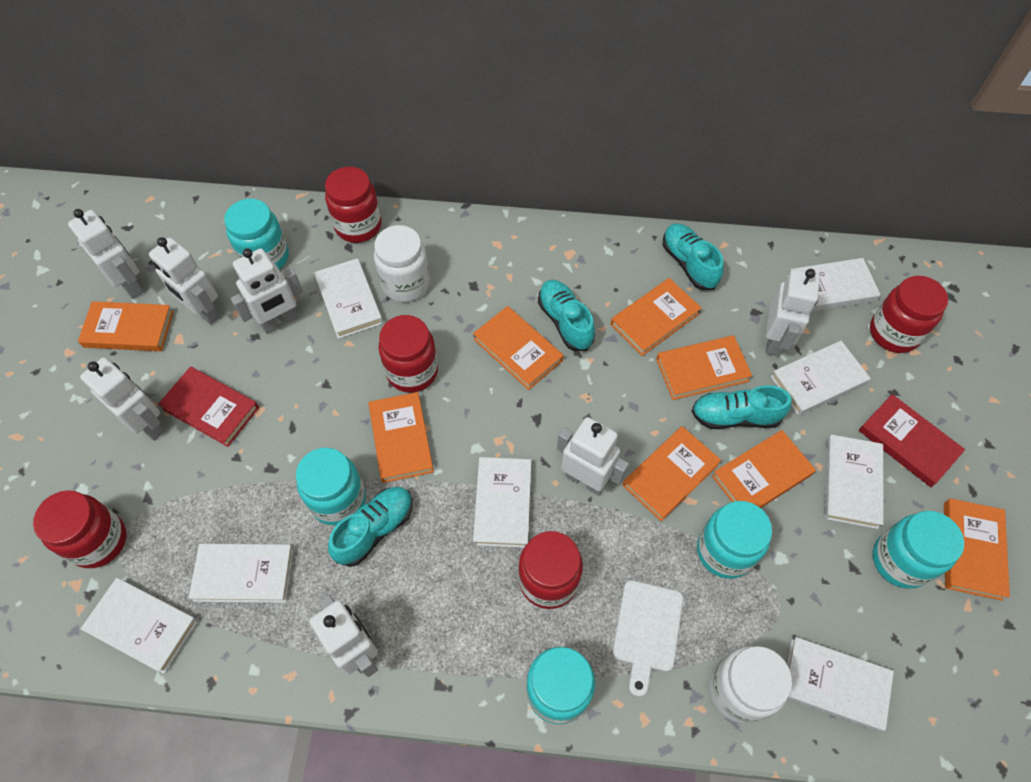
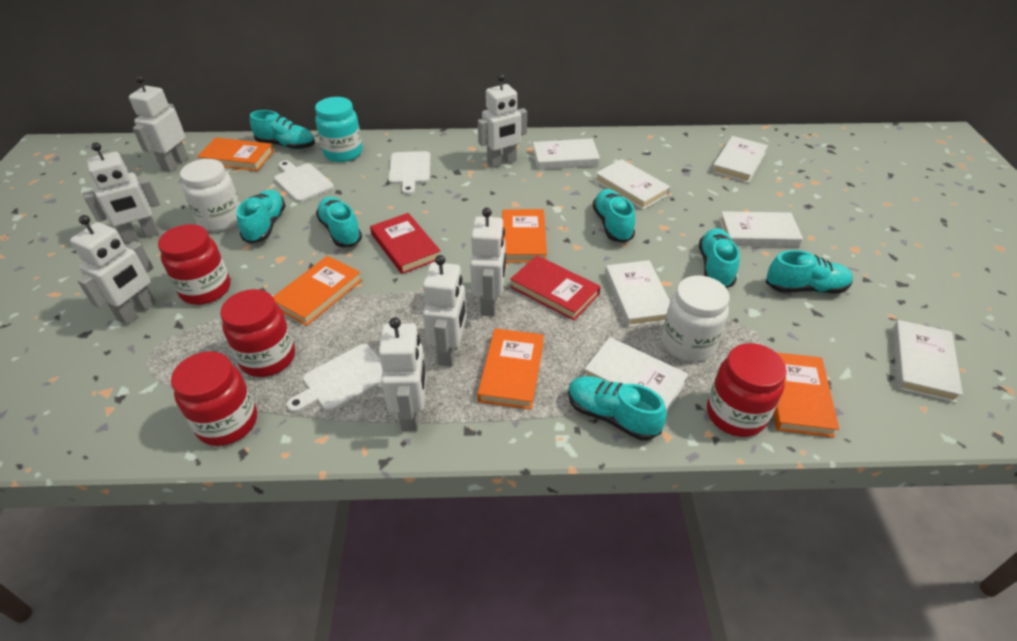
orange book: 8 -> 5
red jar: 5 -> 4
turquoise jar: 5 -> 1
turquoise shoe: 4 -> 7
white book: 8 -> 7
white cutting board: 1 -> 3

